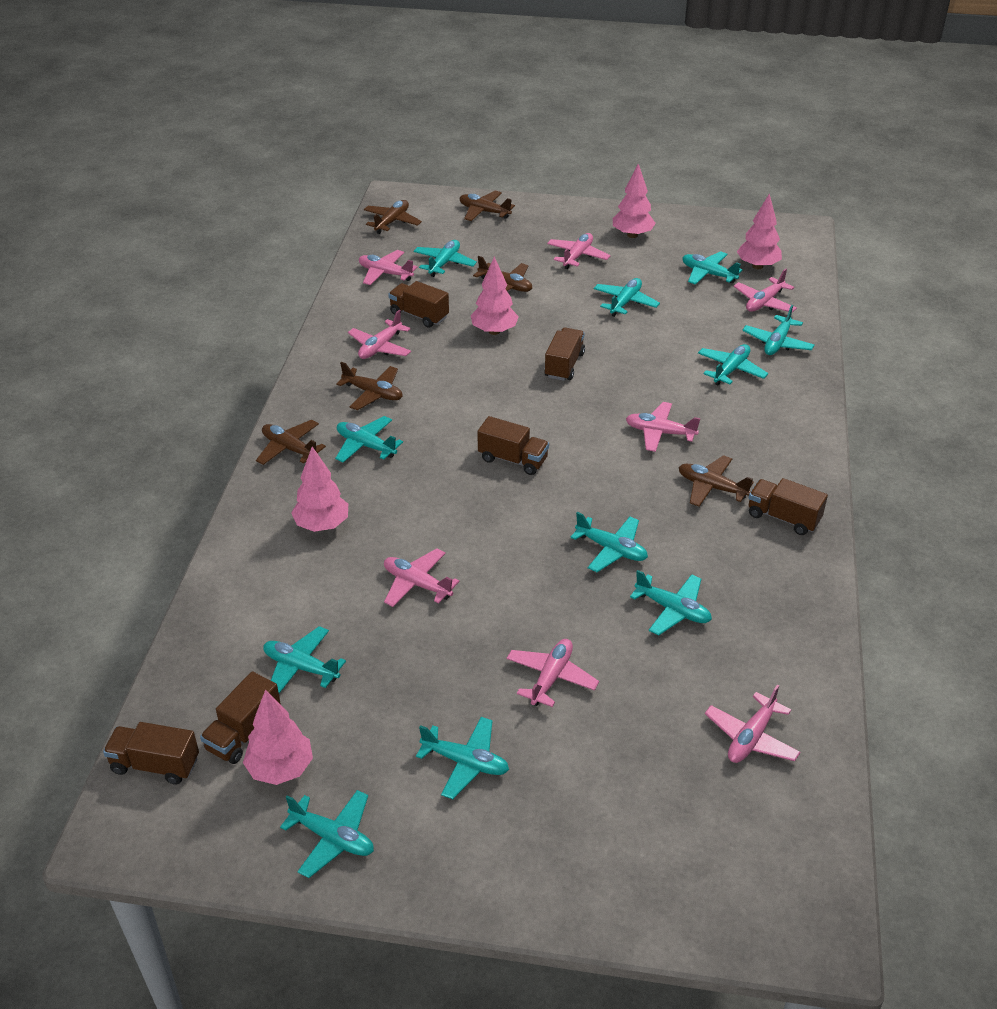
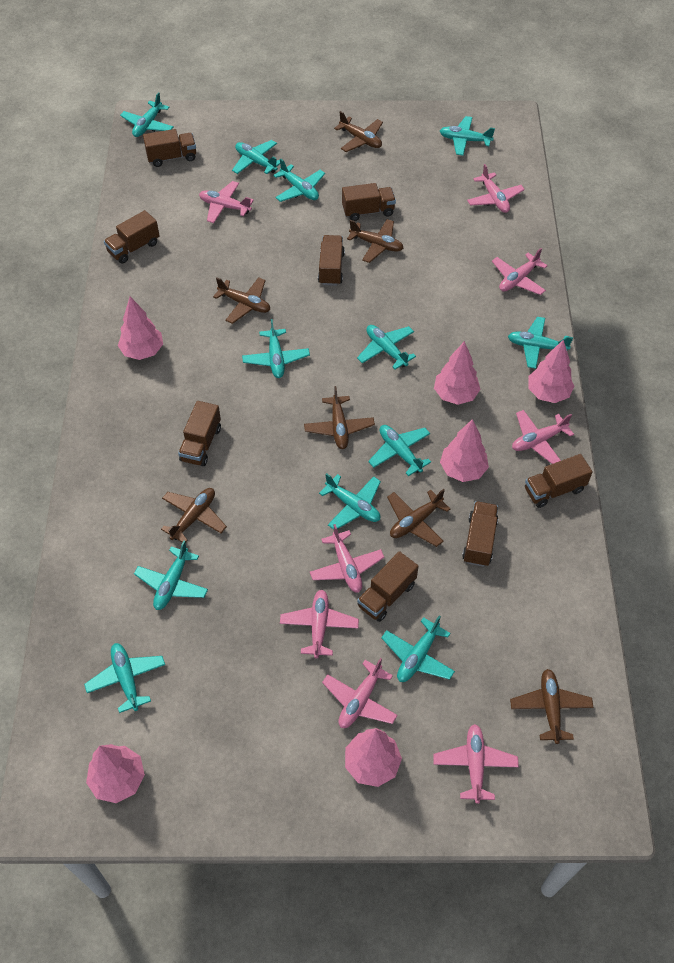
brown plane: 6 -> 7
brown truck: 6 -> 8
pink tree: 5 -> 6
turquoise plane: 11 -> 12

